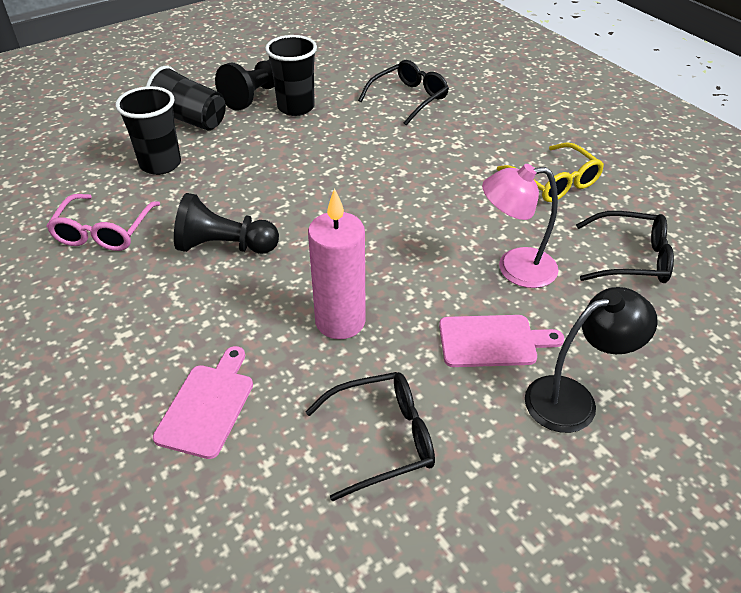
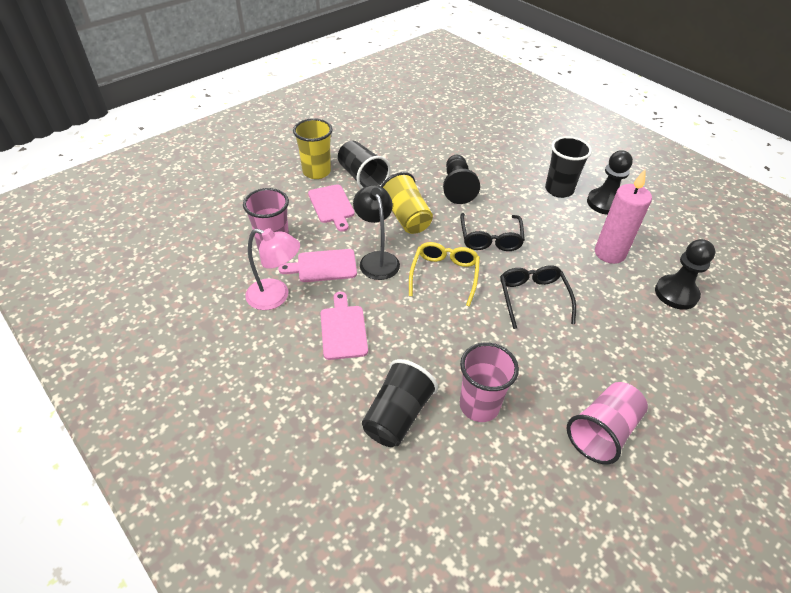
black glasses: 3 -> 2
black pawn: 2 -> 3
pink cup: 0 -> 3
pink cutting board: 2 -> 3
pink glasses: 1 -> 0
yellow cup: 0 -> 2

